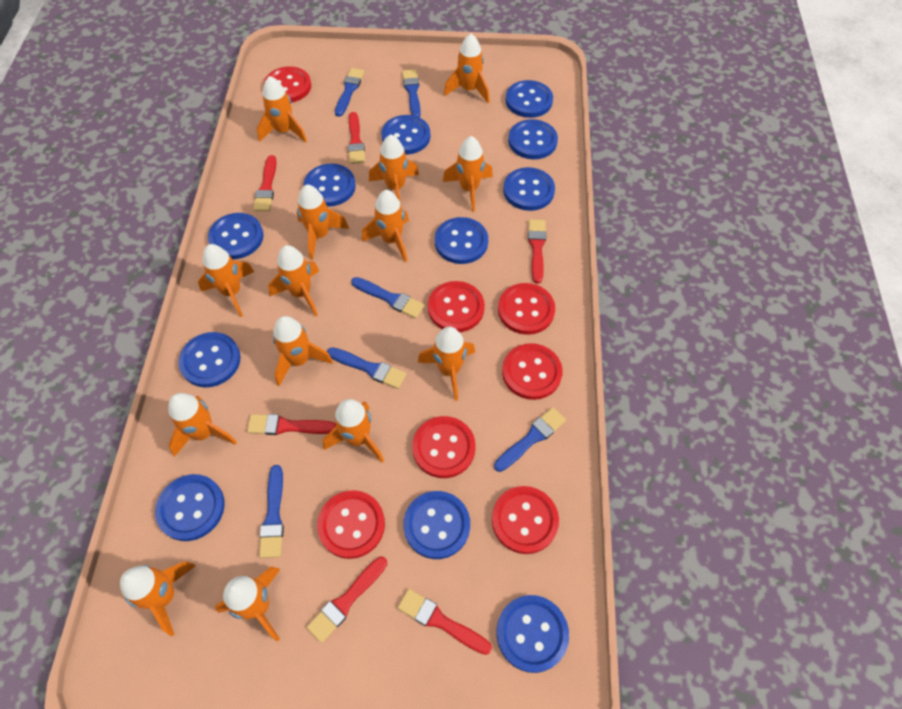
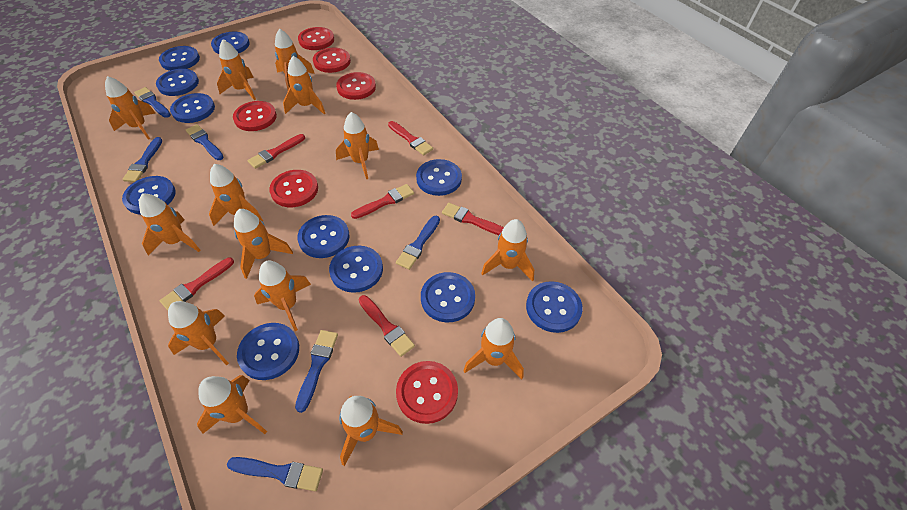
red button: 7 -> 6

